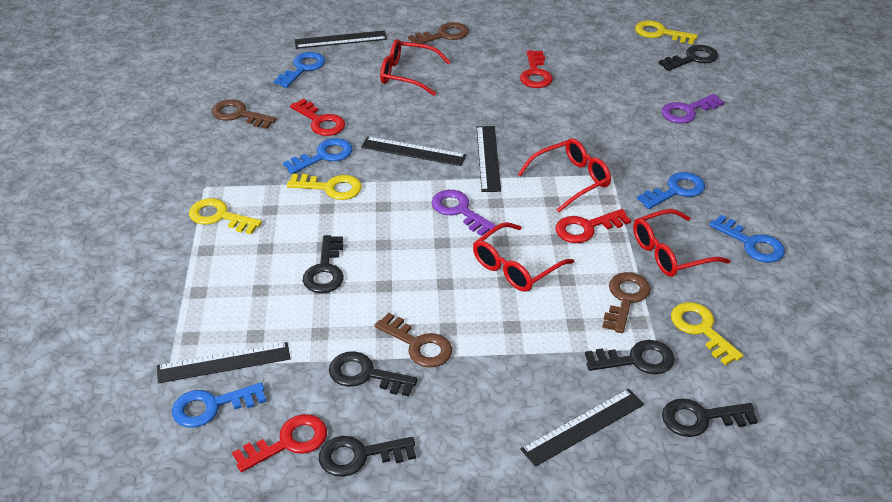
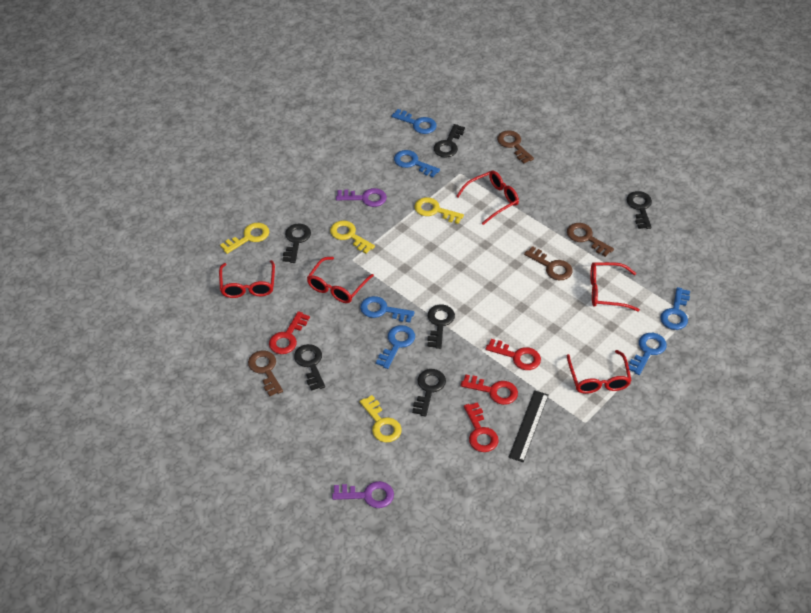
black ruler: 5 -> 1
blue key: 5 -> 6
red glasses: 4 -> 5

